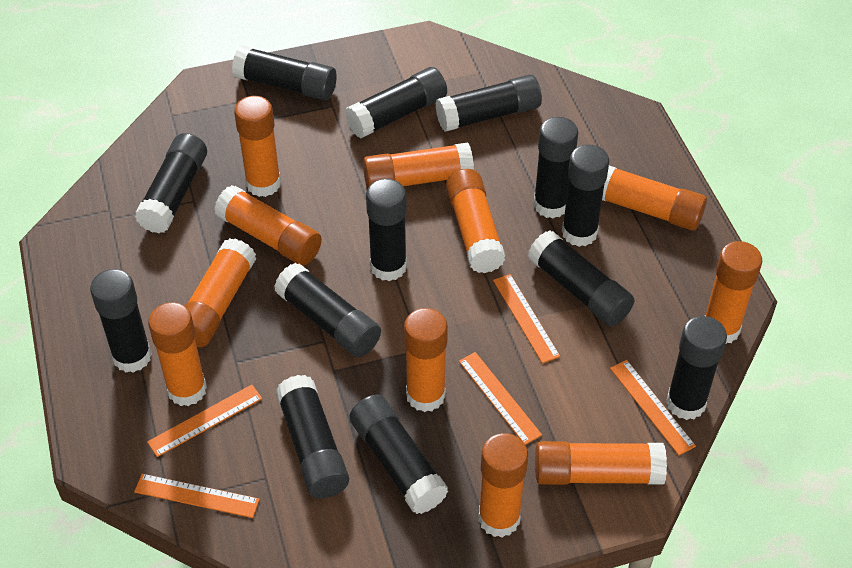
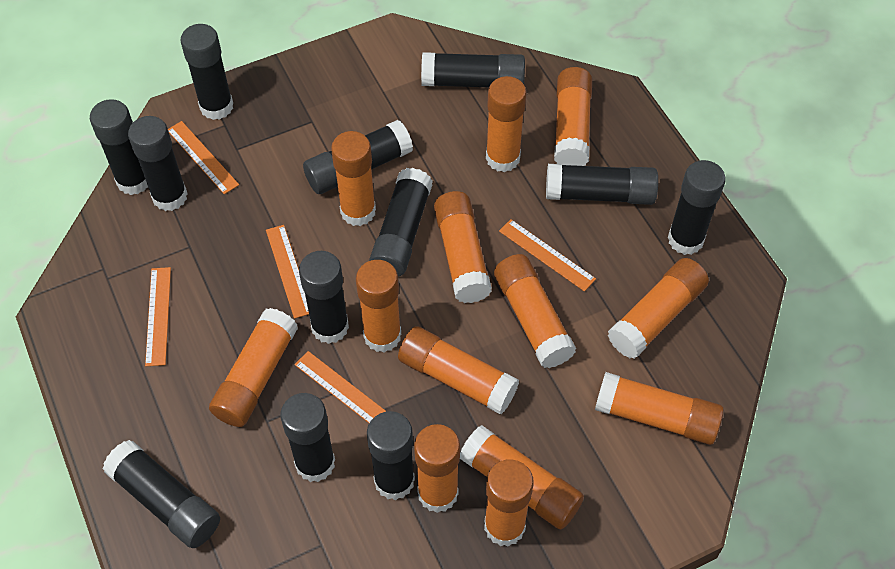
black glue stick: 13 -> 12
orange glue stick: 11 -> 13

